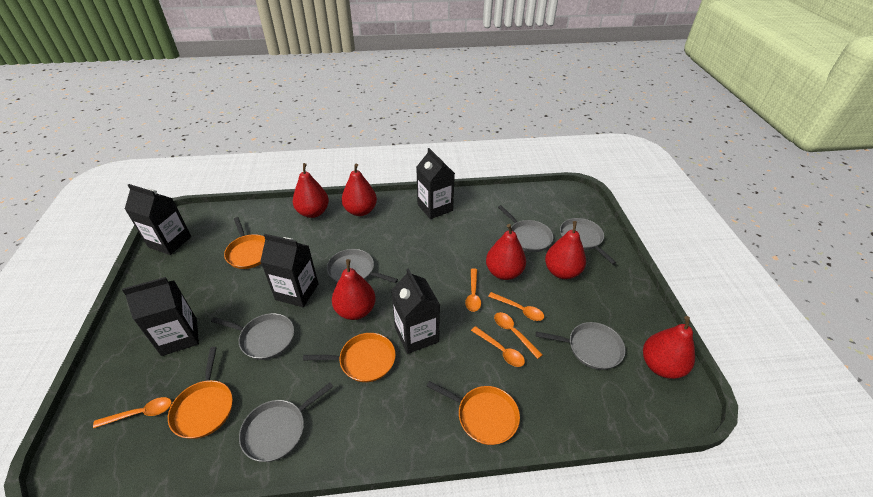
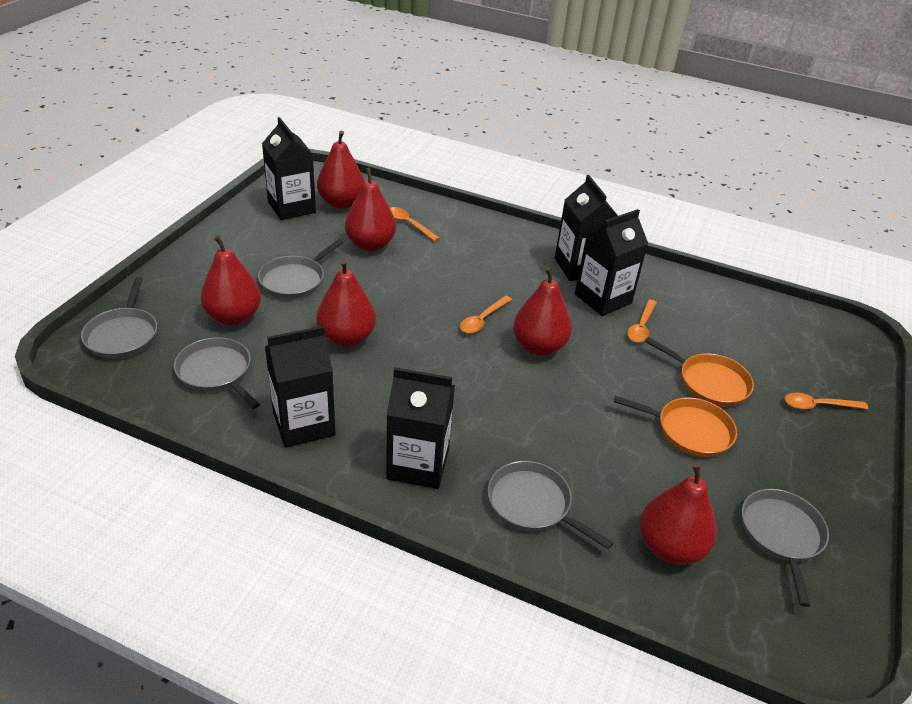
grey pan: 6 -> 5
orange pan: 4 -> 2
orange spoon: 5 -> 4

